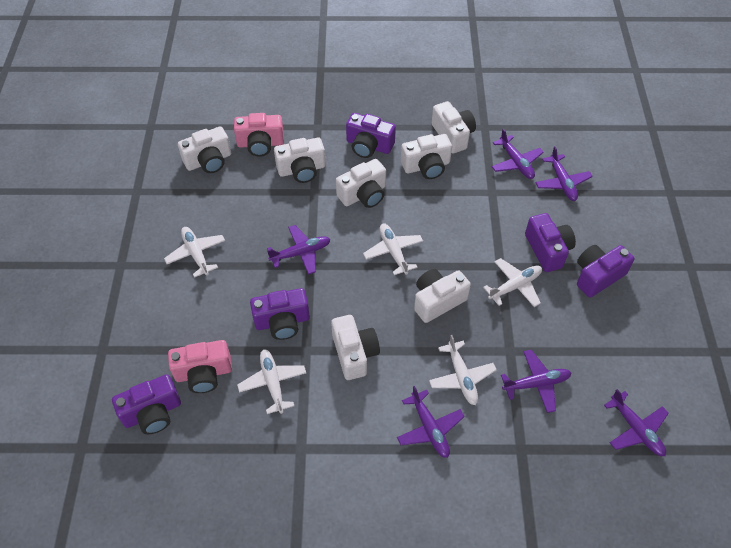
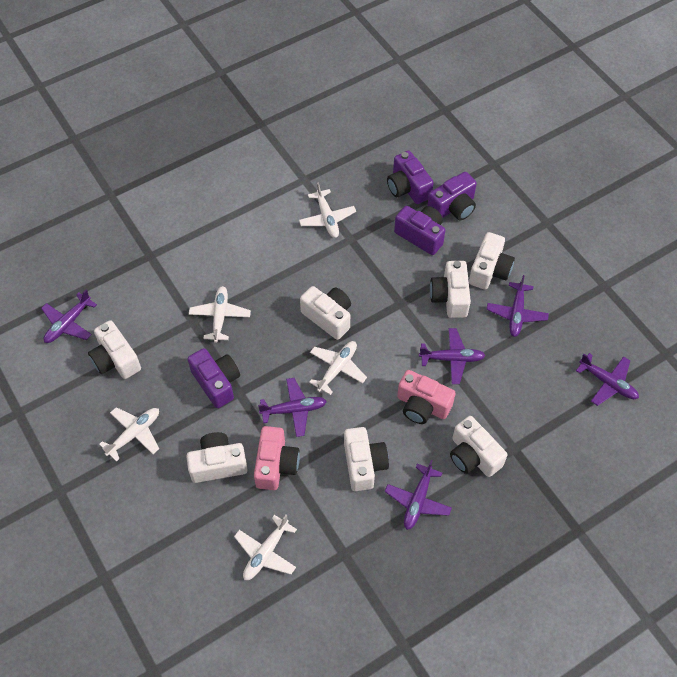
purple camera: 5 -> 4

